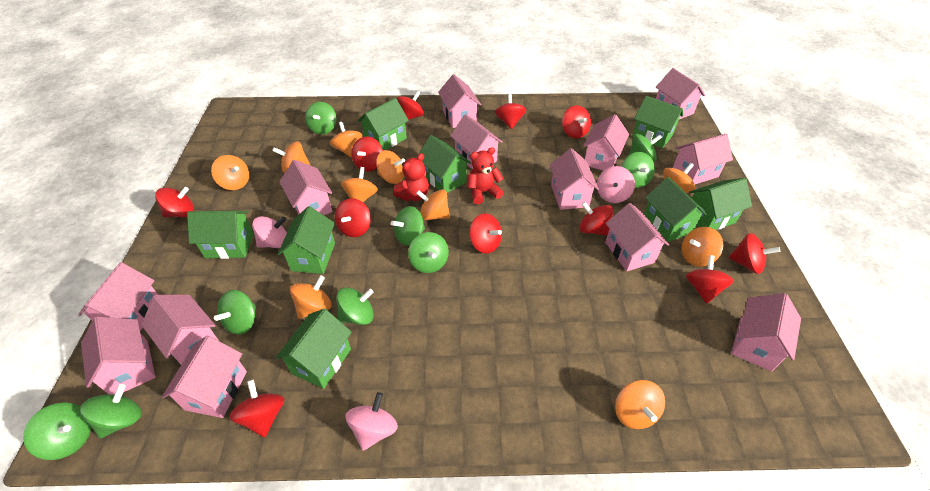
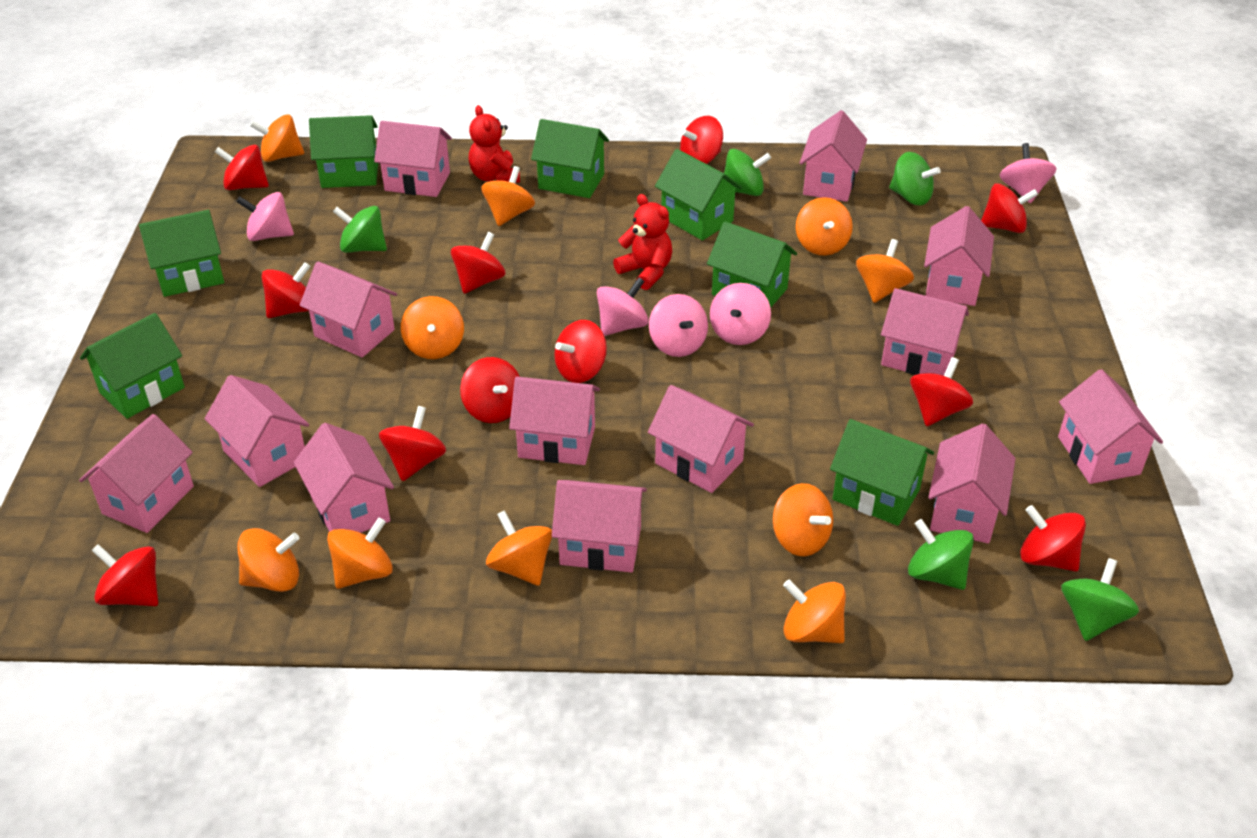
green house: 8 -> 7
green spinning top: 9 -> 5
pink spinning top: 3 -> 5

